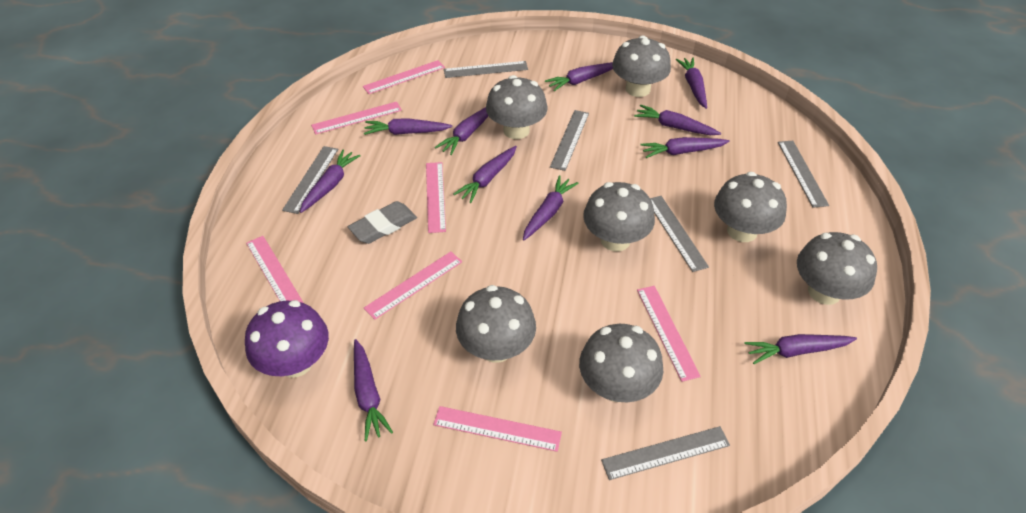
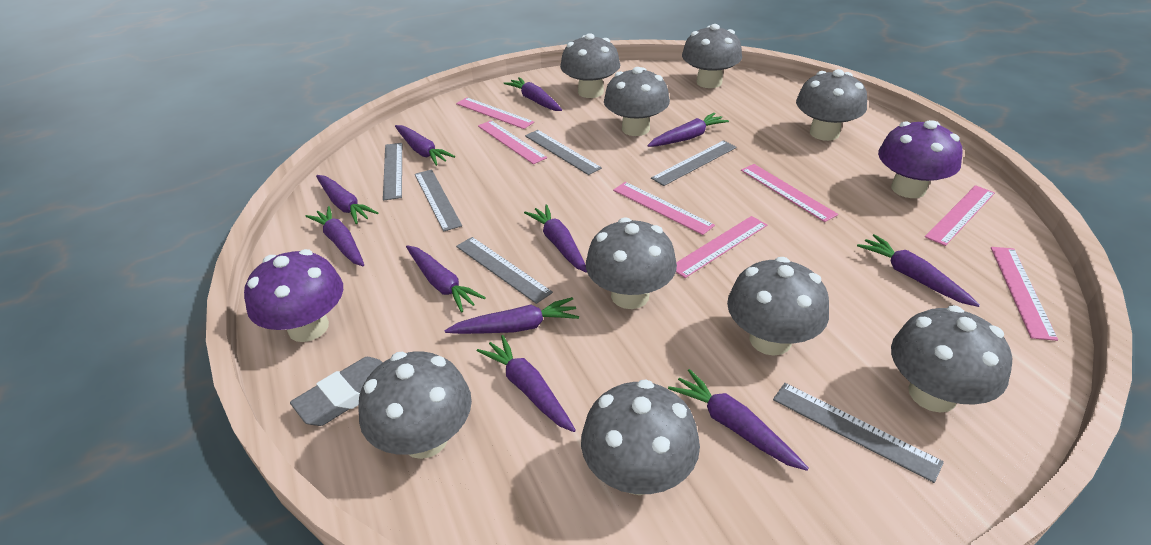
grey mushroom: 7 -> 9
purple mushroom: 1 -> 2

